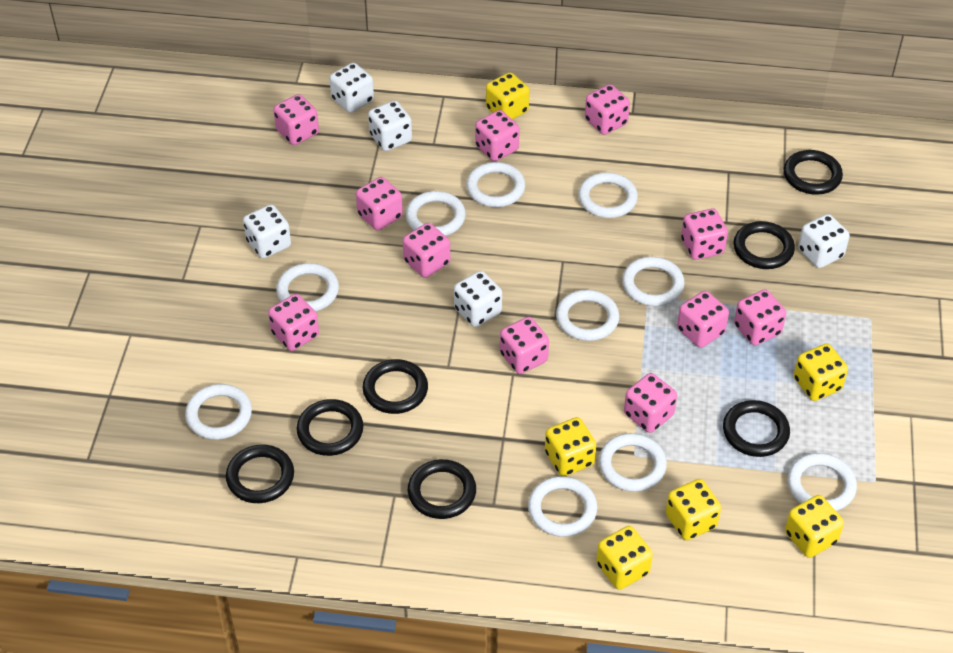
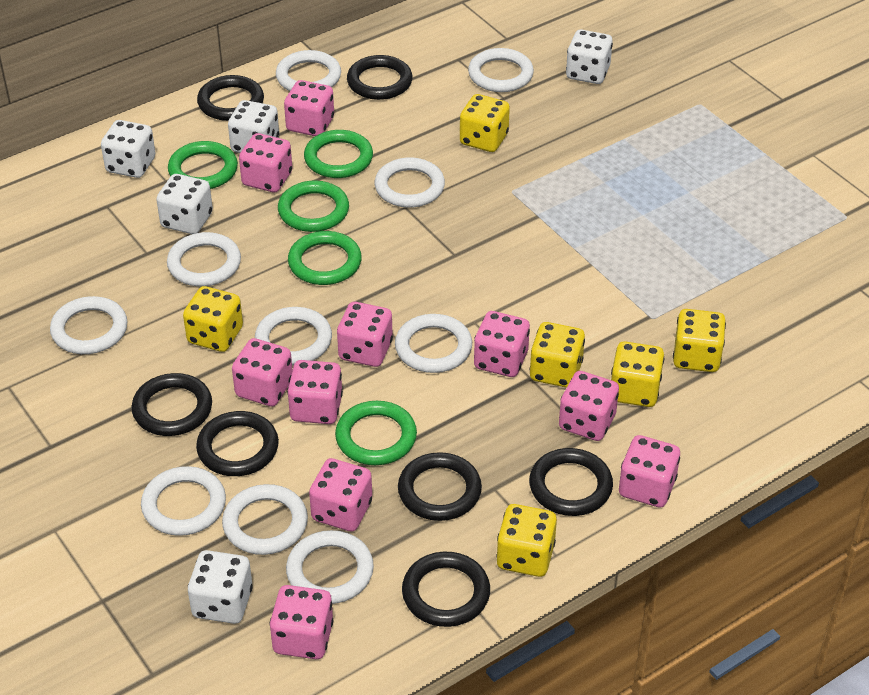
green ring: 0 -> 5
pink dice: 11 -> 10

